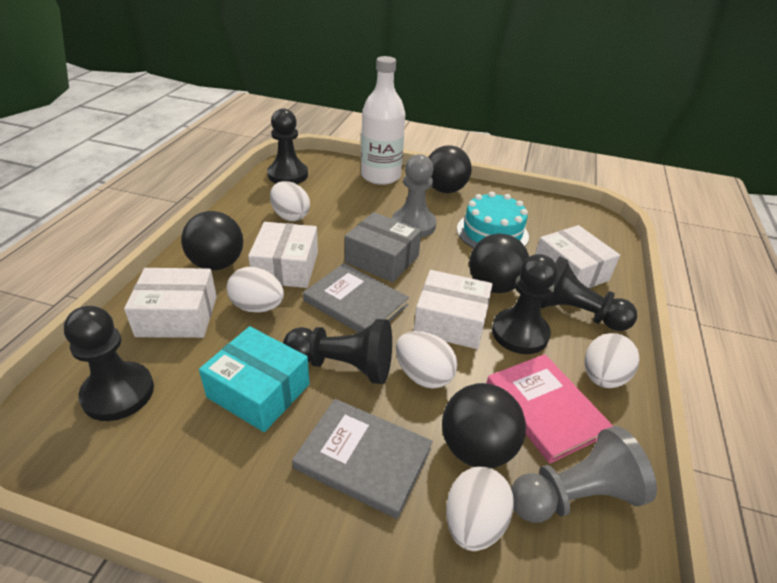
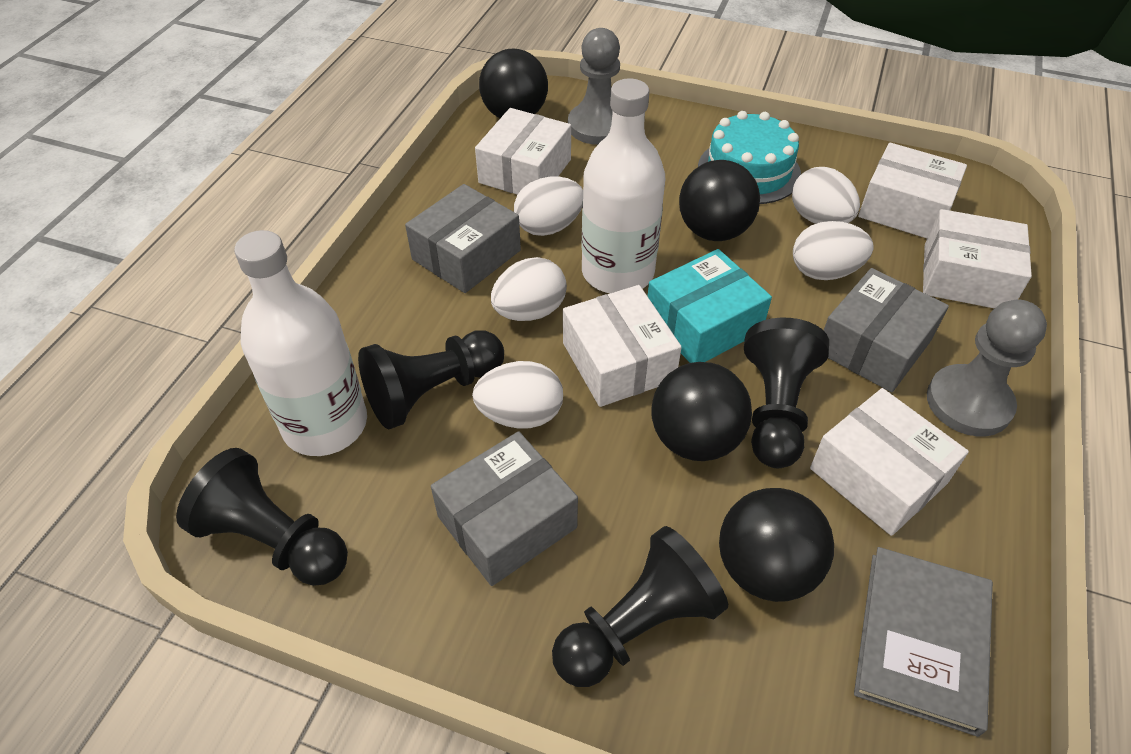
black pawn: 5 -> 4
grey book: 2 -> 1
grey box: 1 -> 3
pink book: 1 -> 0
white bottle: 1 -> 2
white box: 4 -> 5

